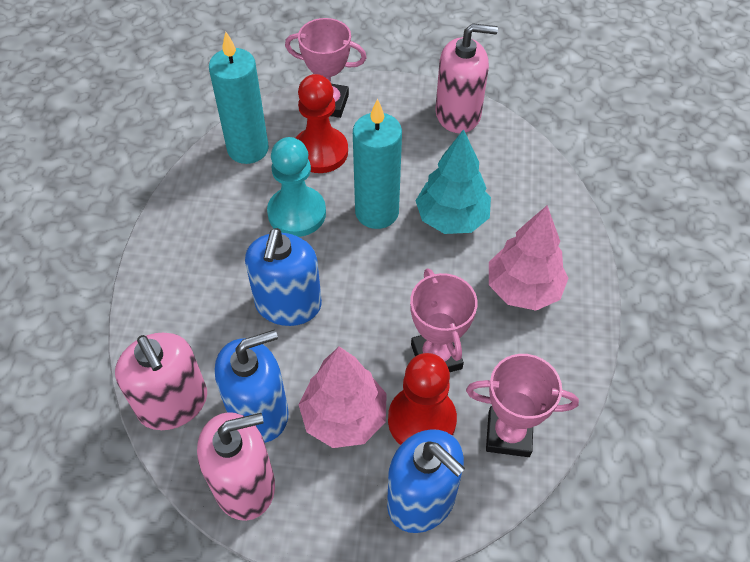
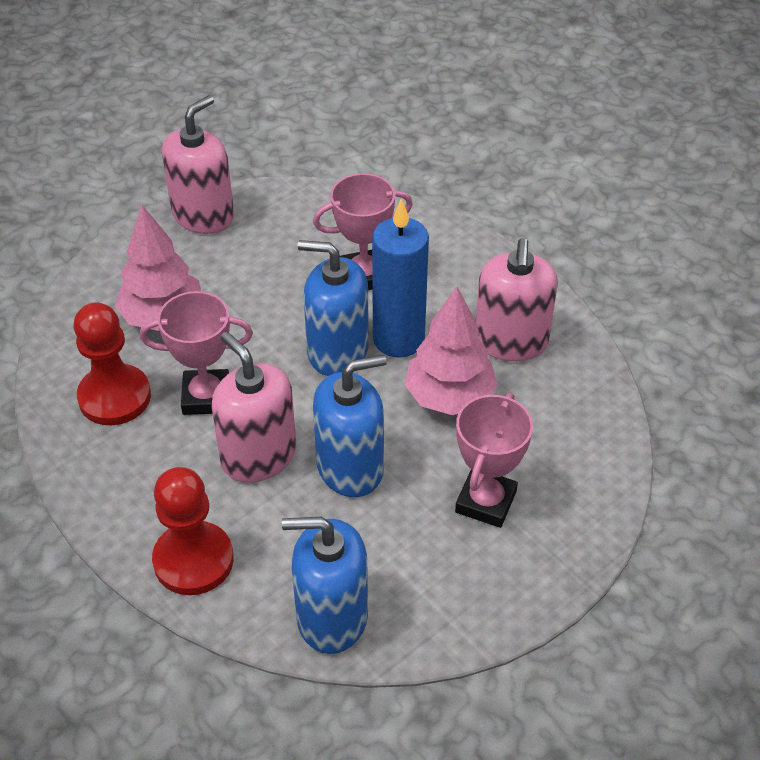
blue candle: 0 -> 1
turquoise candle: 2 -> 0
turquoise pawn: 1 -> 0
turquoise tree: 1 -> 0

